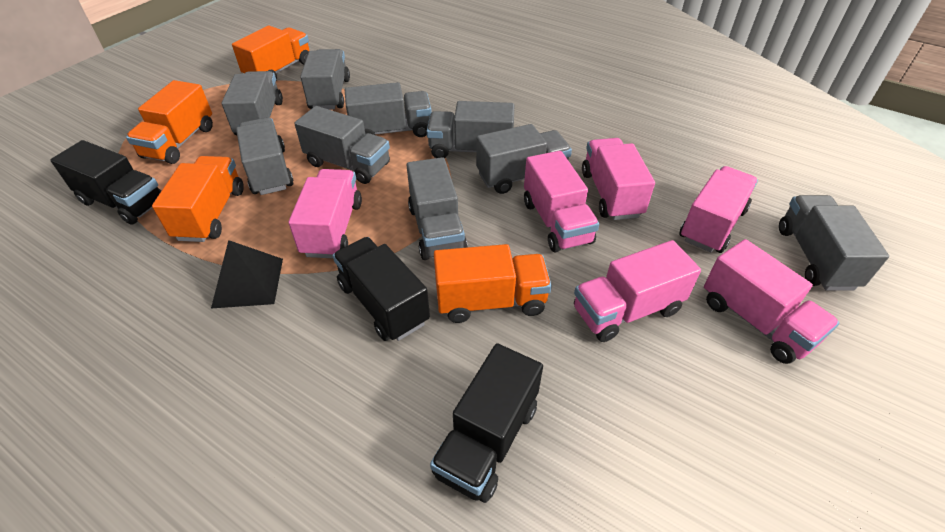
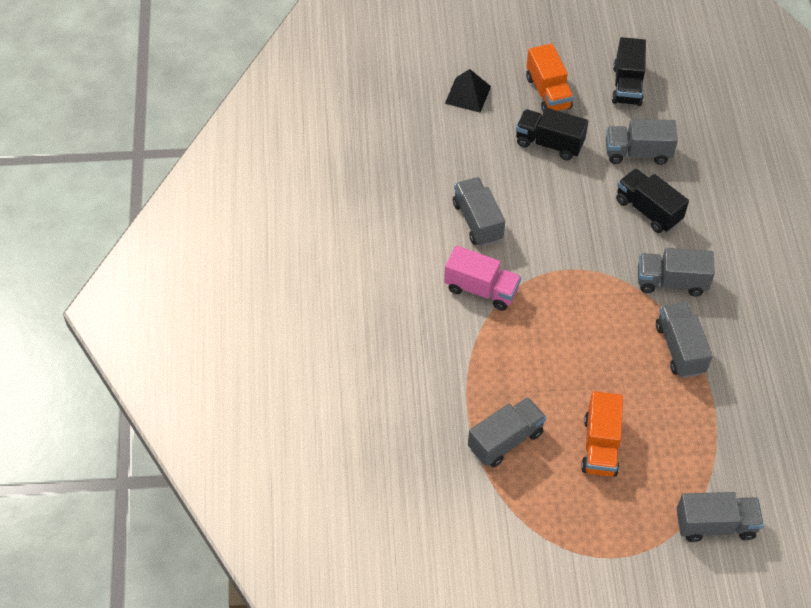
grey truck: 9 -> 6
orange truck: 4 -> 2
pink truck: 6 -> 1

